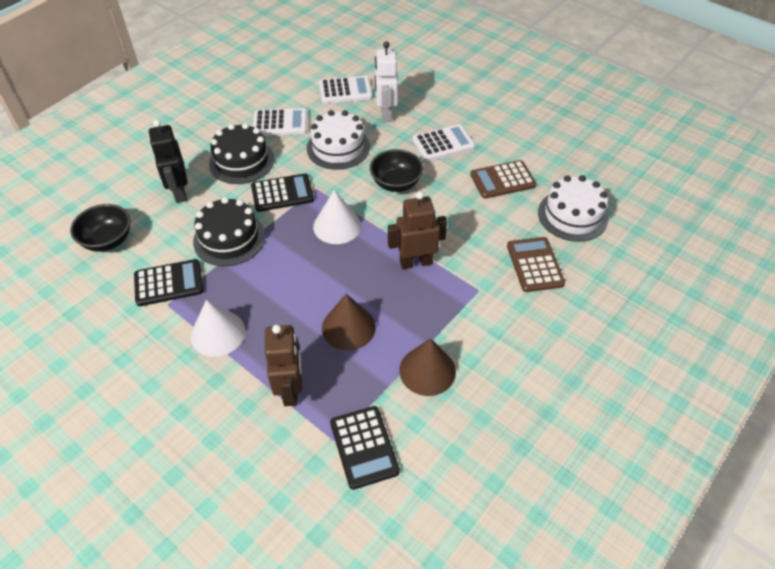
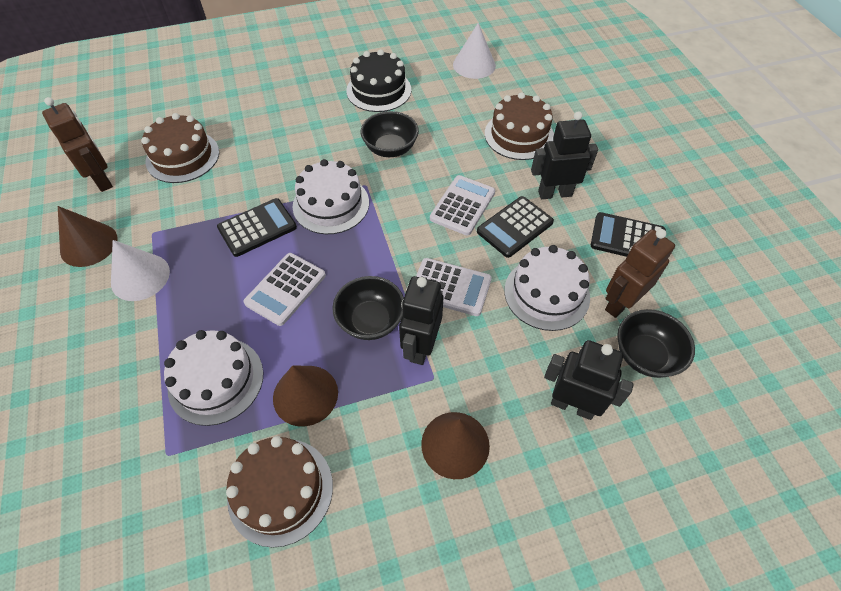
black bowl: 2 -> 3
black cake: 2 -> 1
black robot: 1 -> 3
brown cake: 0 -> 3
brown calculator: 2 -> 0
brown cone: 2 -> 3
white cake: 2 -> 3
white robot: 1 -> 0

